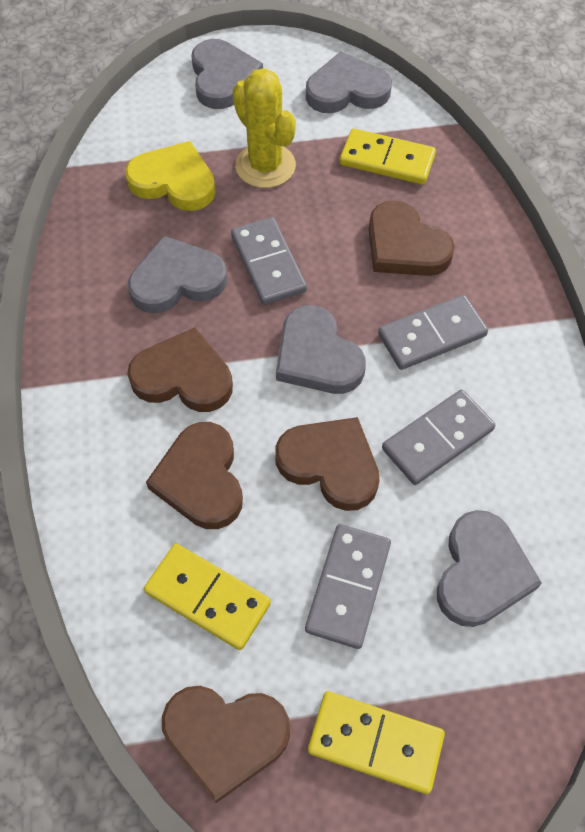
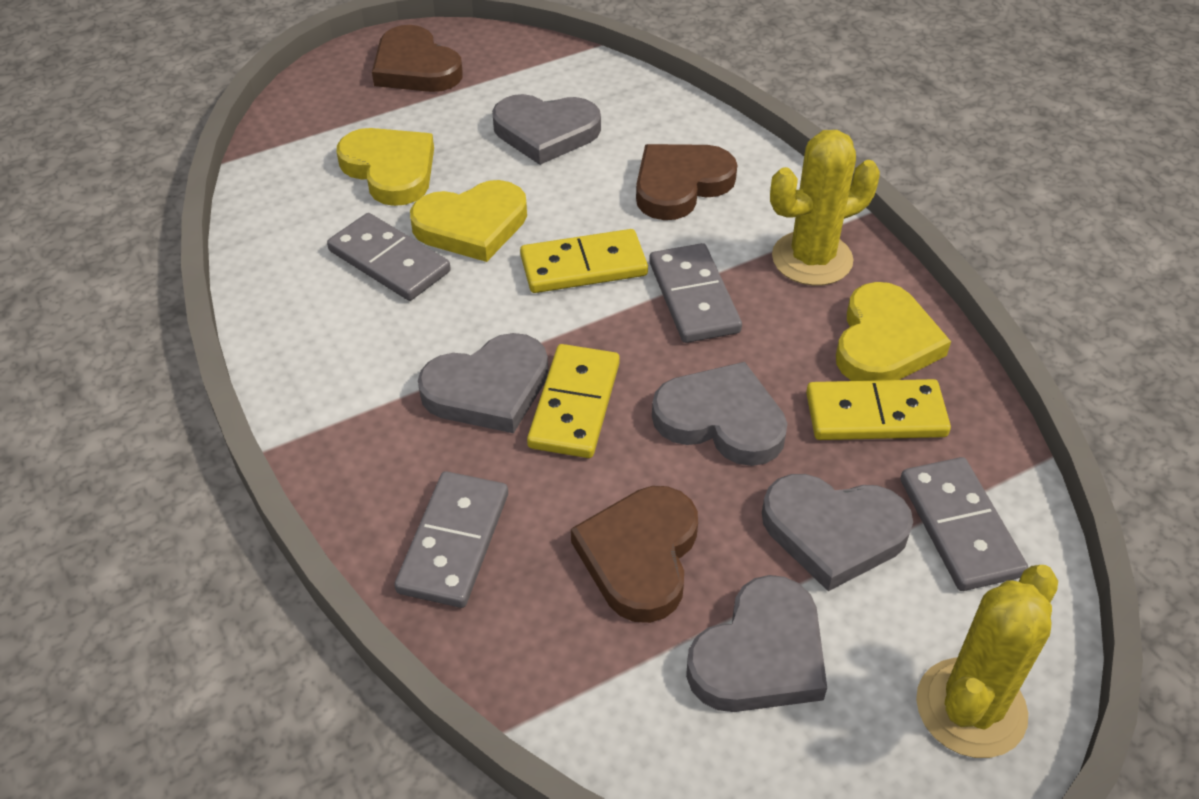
brown heart: 5 -> 3
yellow cactus: 1 -> 2
yellow heart: 1 -> 3

